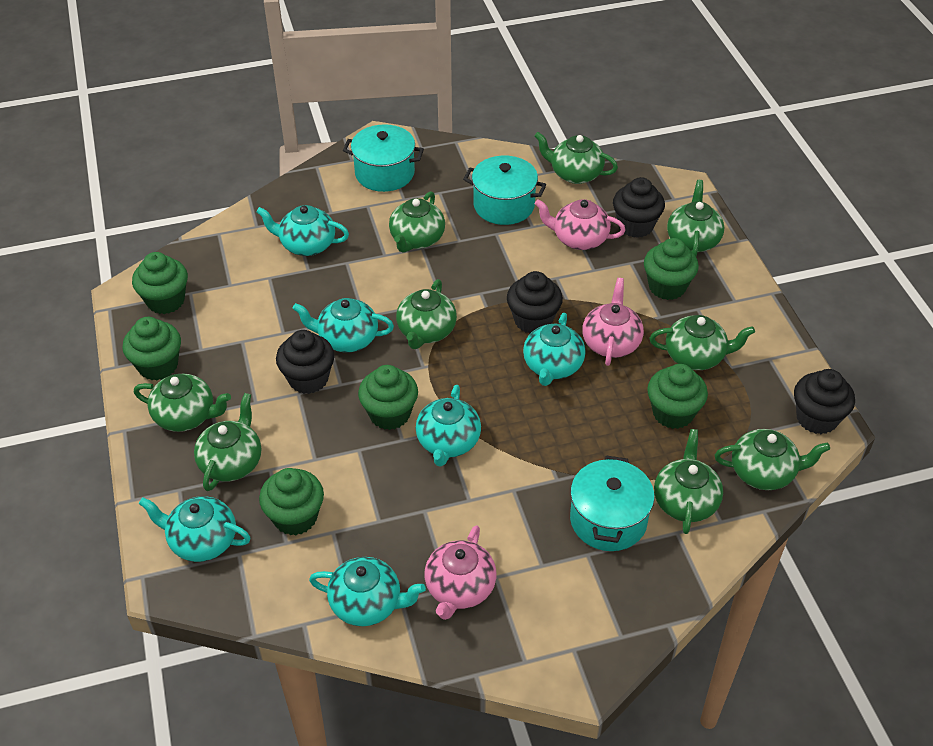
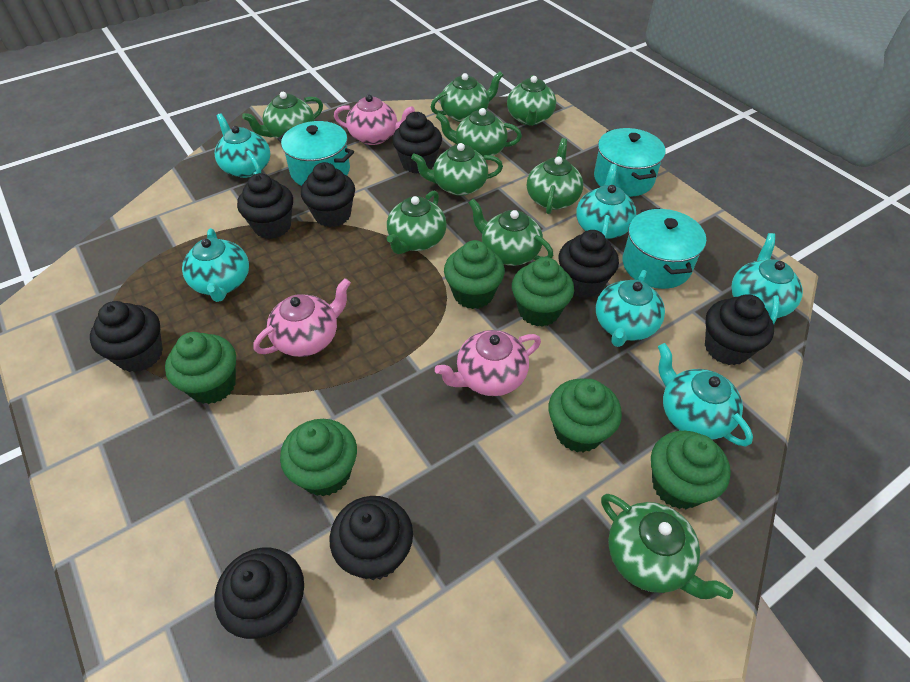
black cupcake: 4 -> 8

